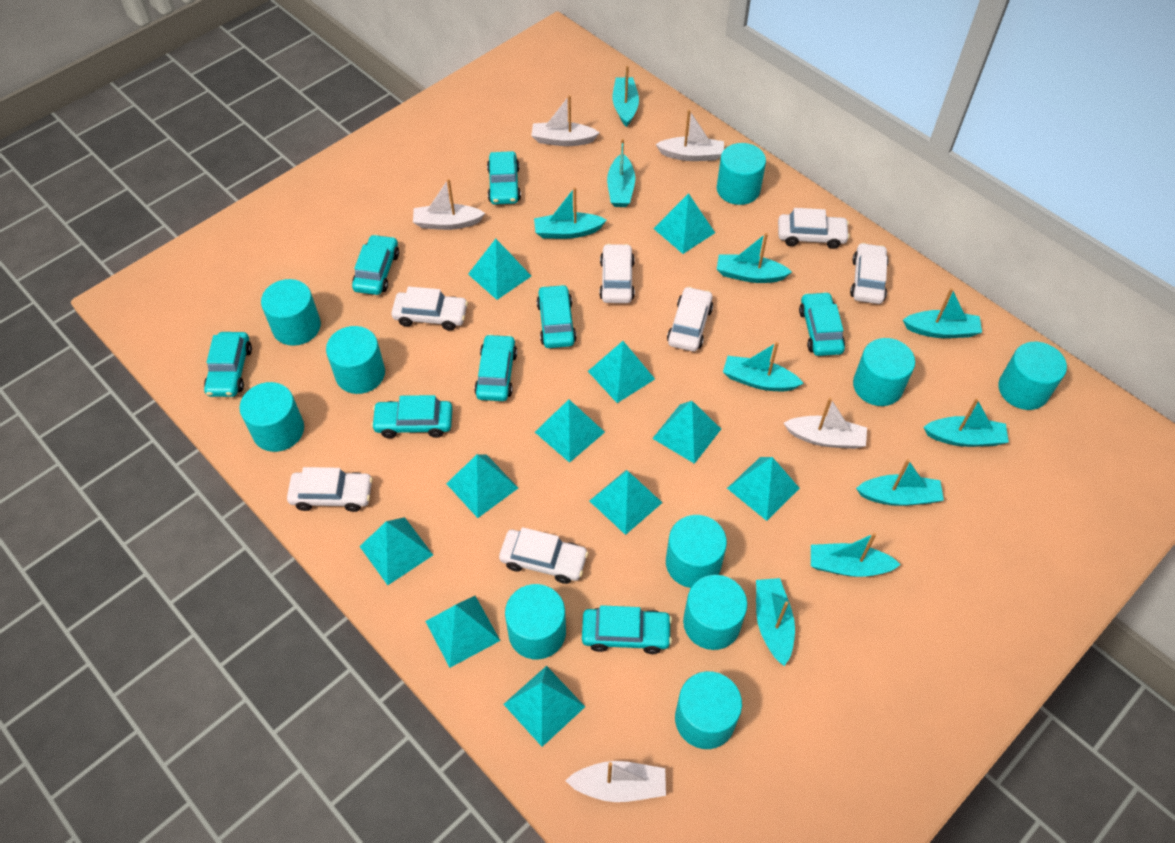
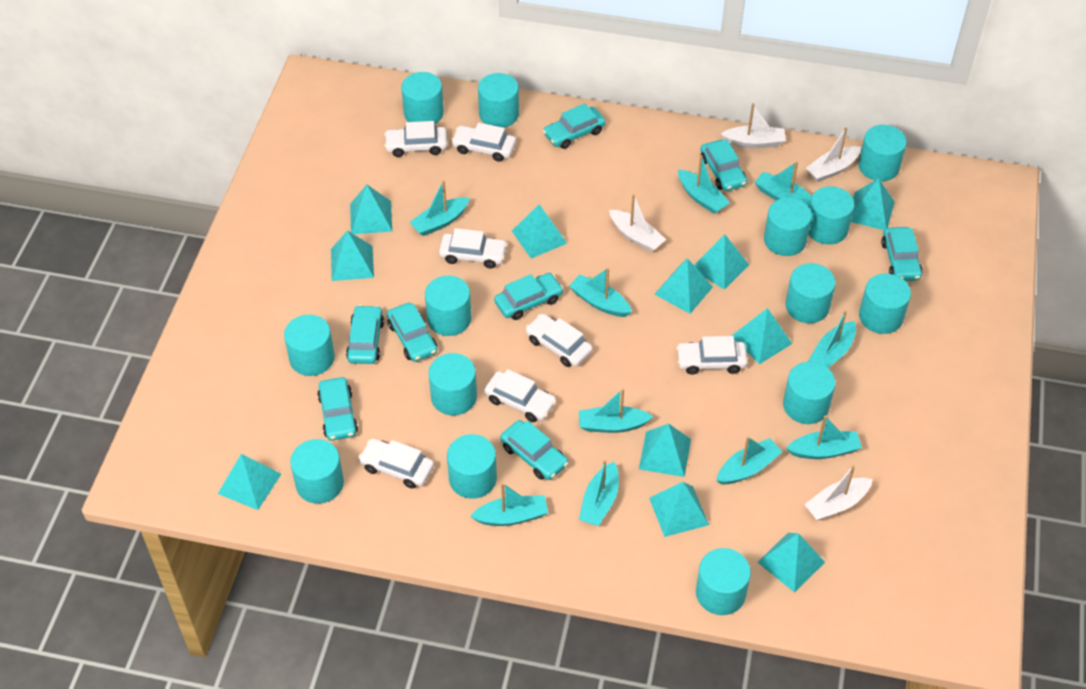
turquoise cylinder: 10 -> 14
white boat: 5 -> 4

